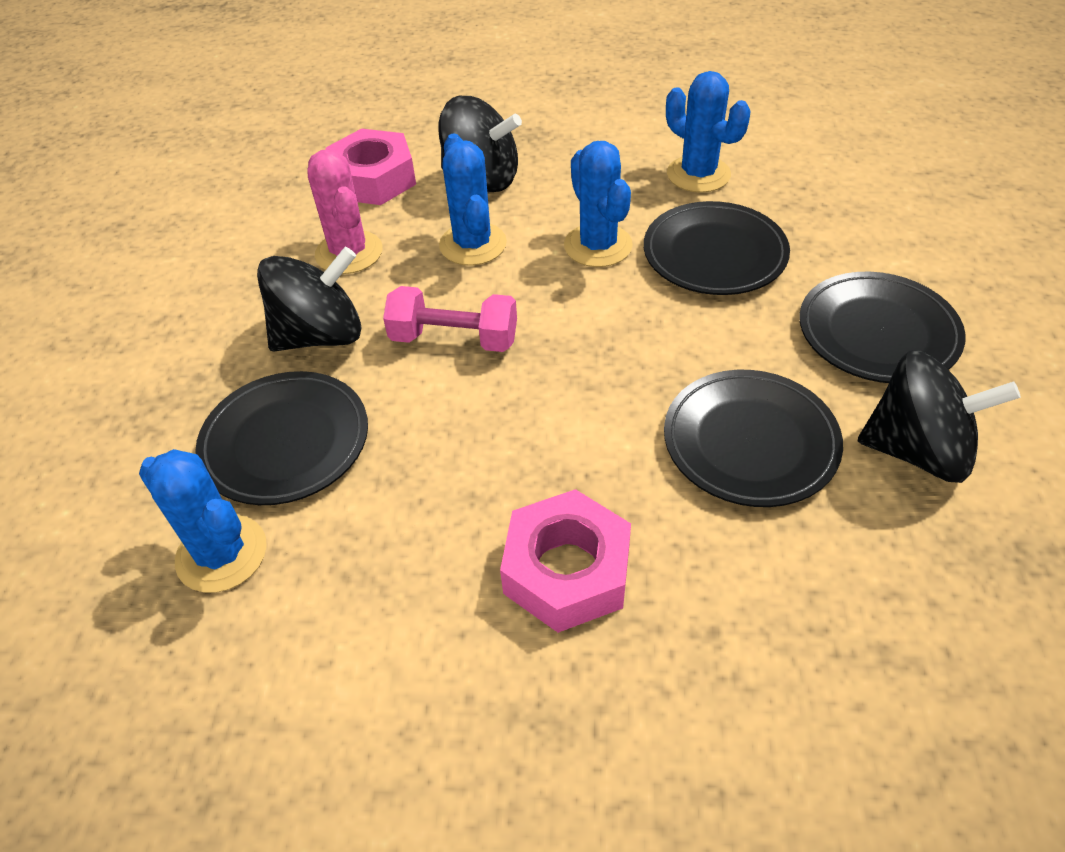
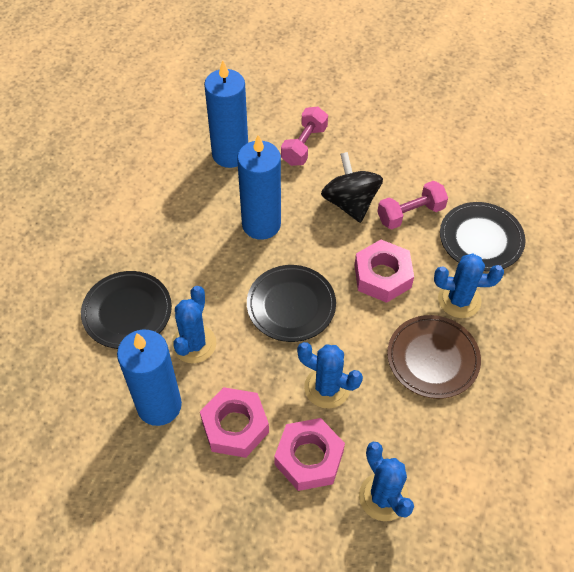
black plate: 4 -> 3
black spinning top: 3 -> 1
blue candle: 0 -> 3
brown plate: 0 -> 1
pink cactus: 1 -> 0
pink dumbbell: 1 -> 2
pink nut: 2 -> 3

